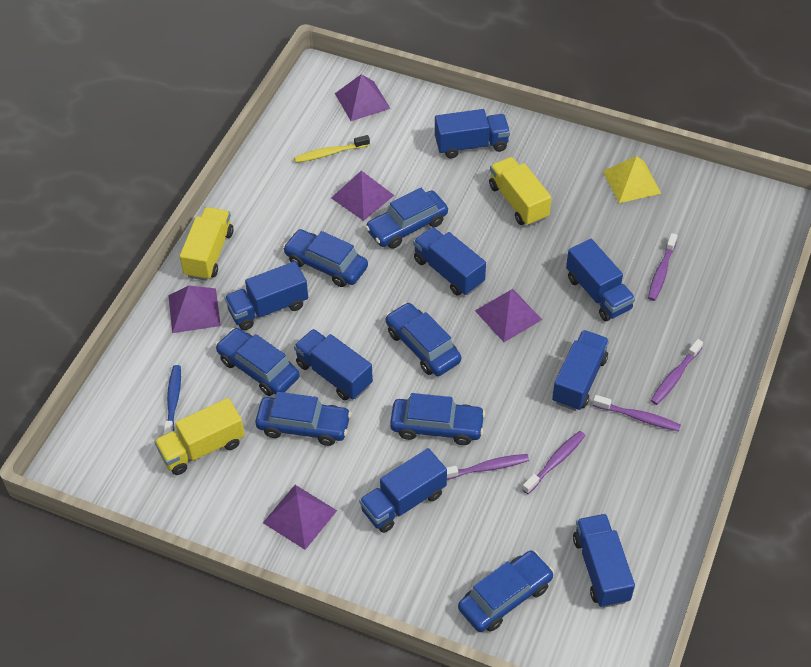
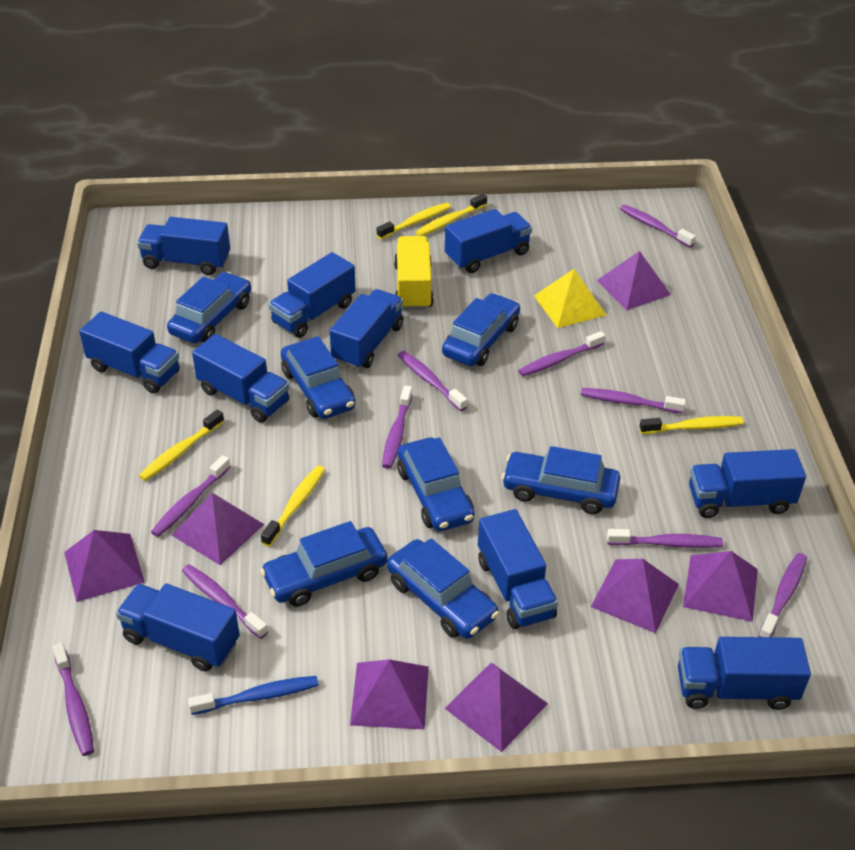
blue truck: 8 -> 10
purple pyramid: 5 -> 7
purple toothbrush: 5 -> 10
yellow toothbrush: 1 -> 5
yellow truck: 3 -> 1

